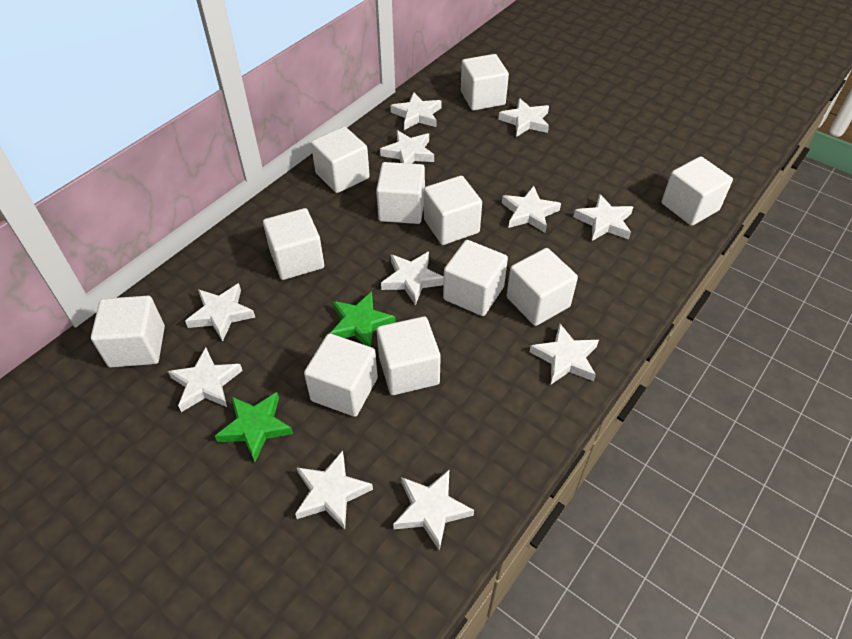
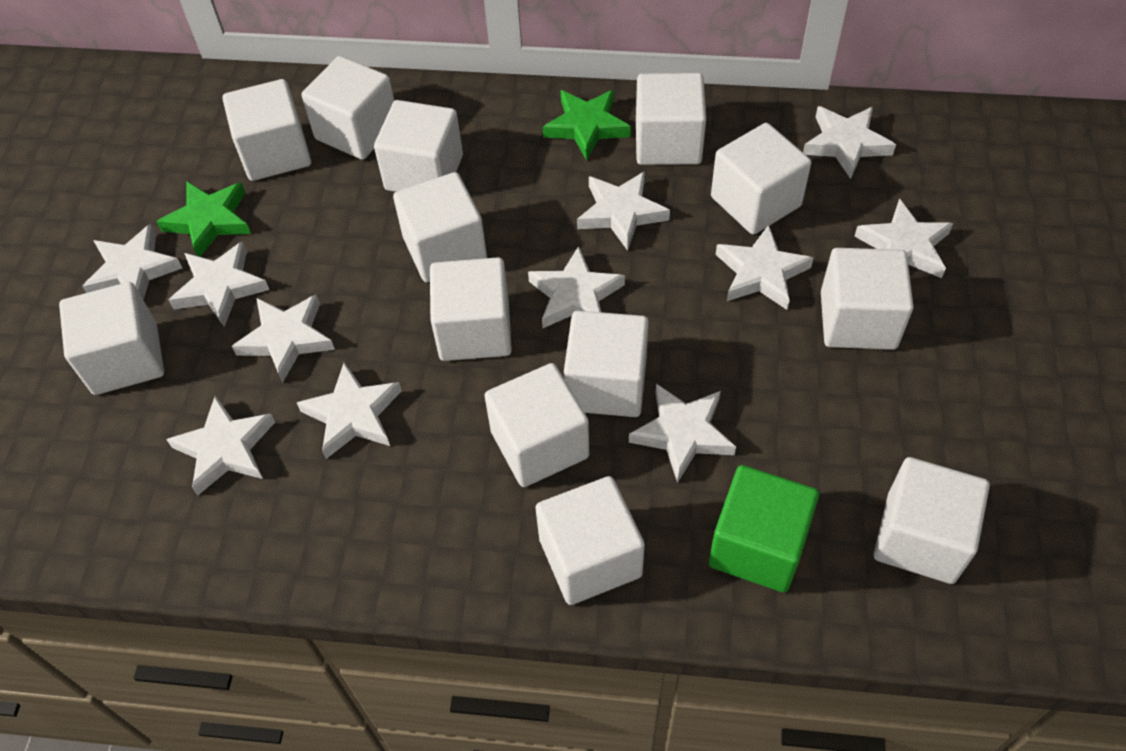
green cube: 0 -> 1
white cube: 11 -> 13

